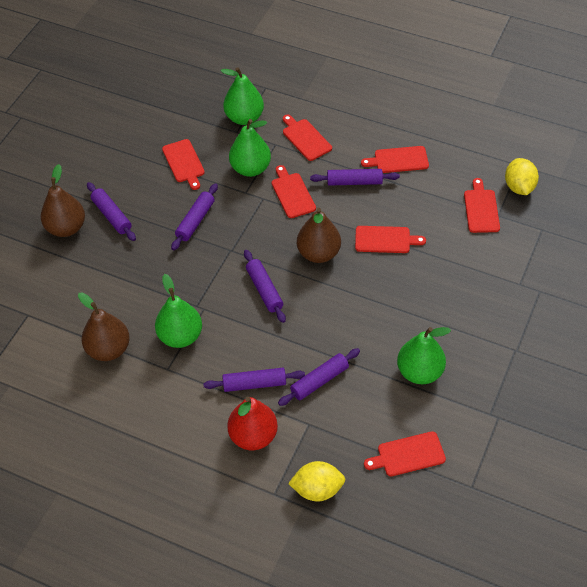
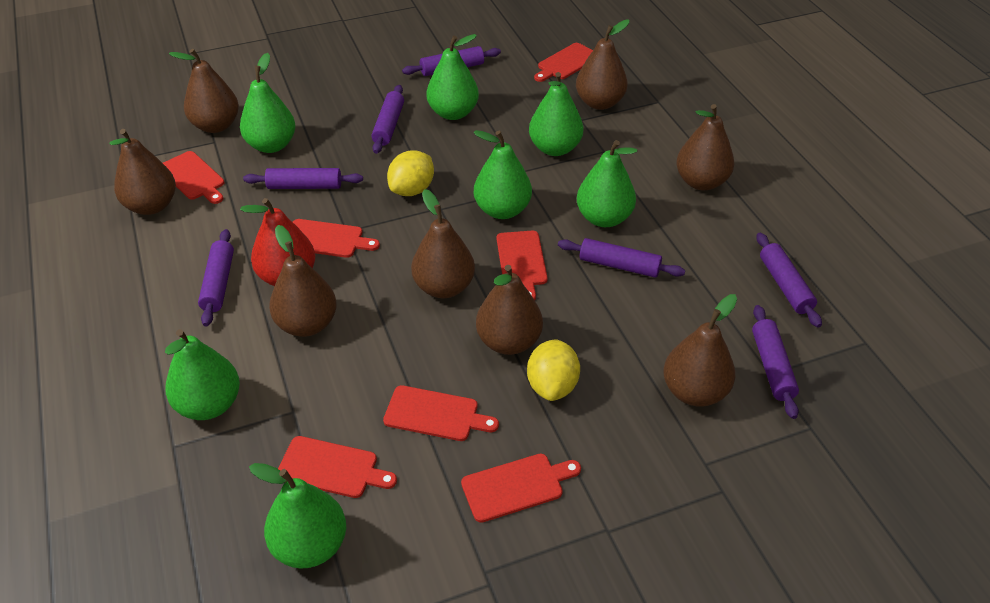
brown pear: 3 -> 8
green pear: 4 -> 7
purple rolling pin: 6 -> 7

